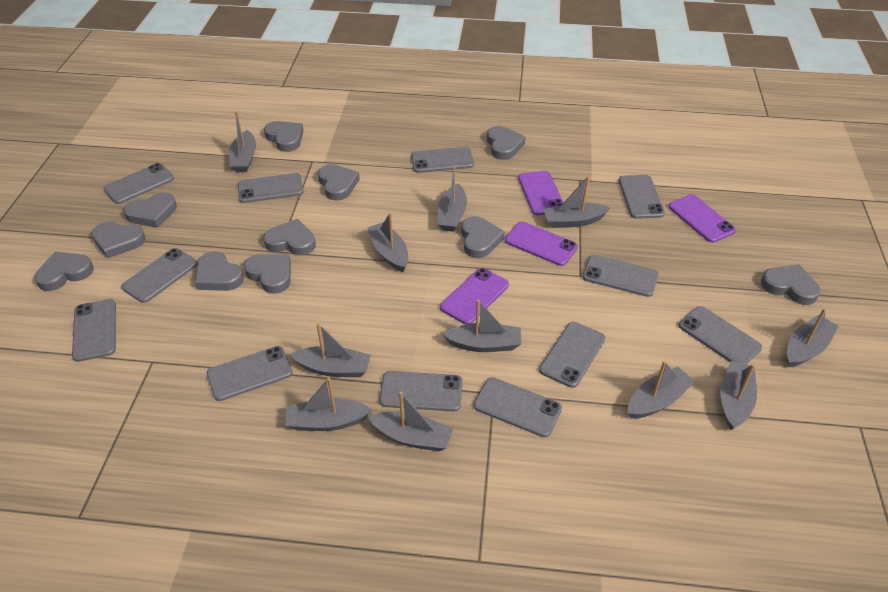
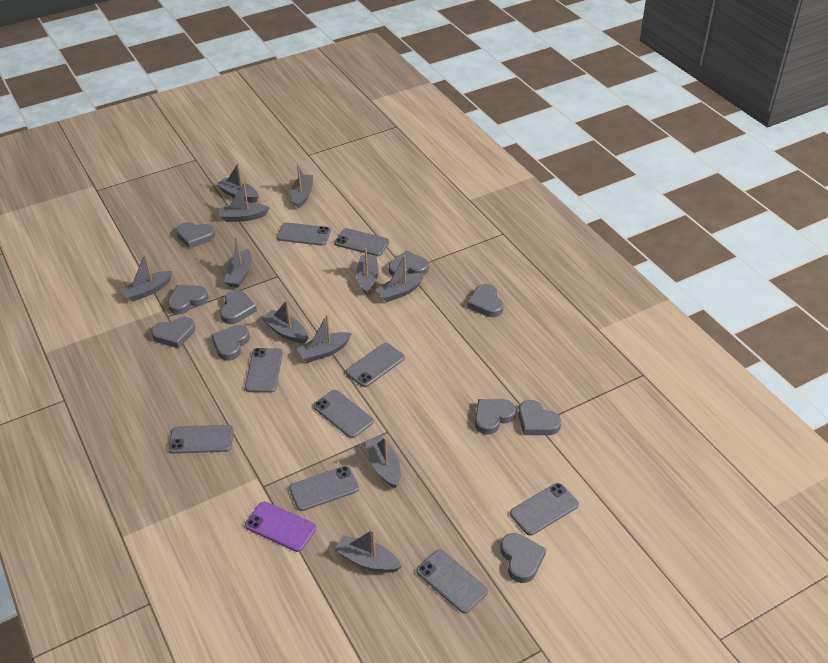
grey heart: 11 -> 10
grey phone: 12 -> 9
purple phone: 4 -> 1

